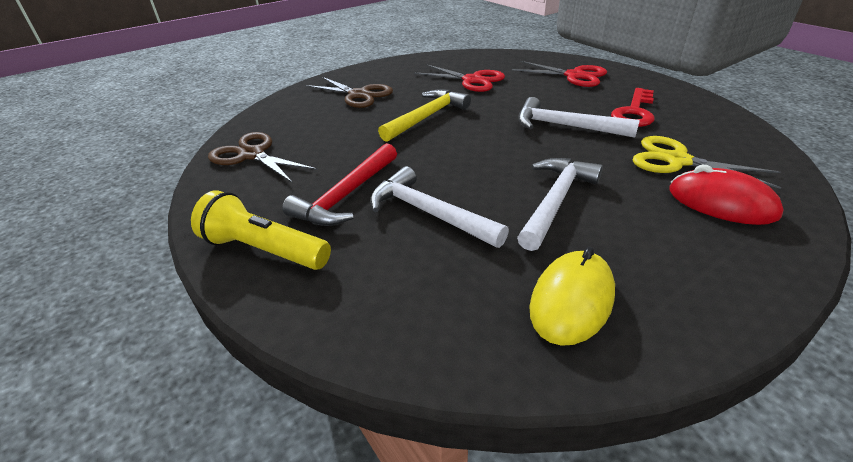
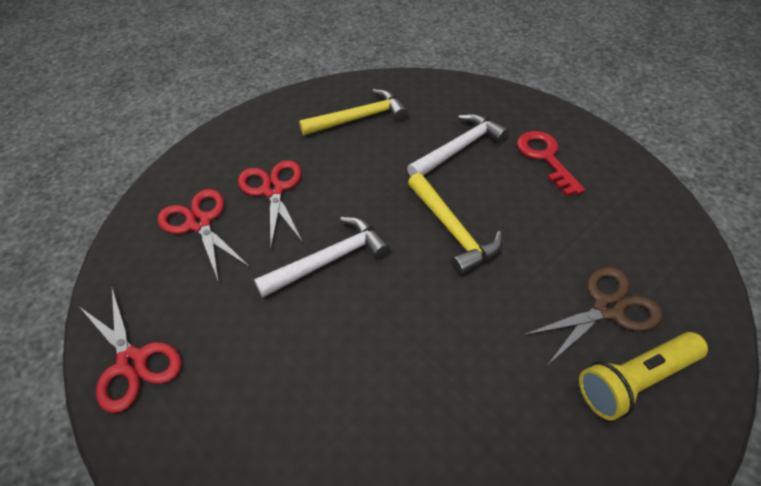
brown scissors: 2 -> 1
red hammer: 1 -> 0
red mouse: 1 -> 0
red scissors: 2 -> 3
white hammer: 3 -> 2
yellow hammer: 1 -> 2
yellow mouse: 1 -> 0
yellow scissors: 1 -> 0

